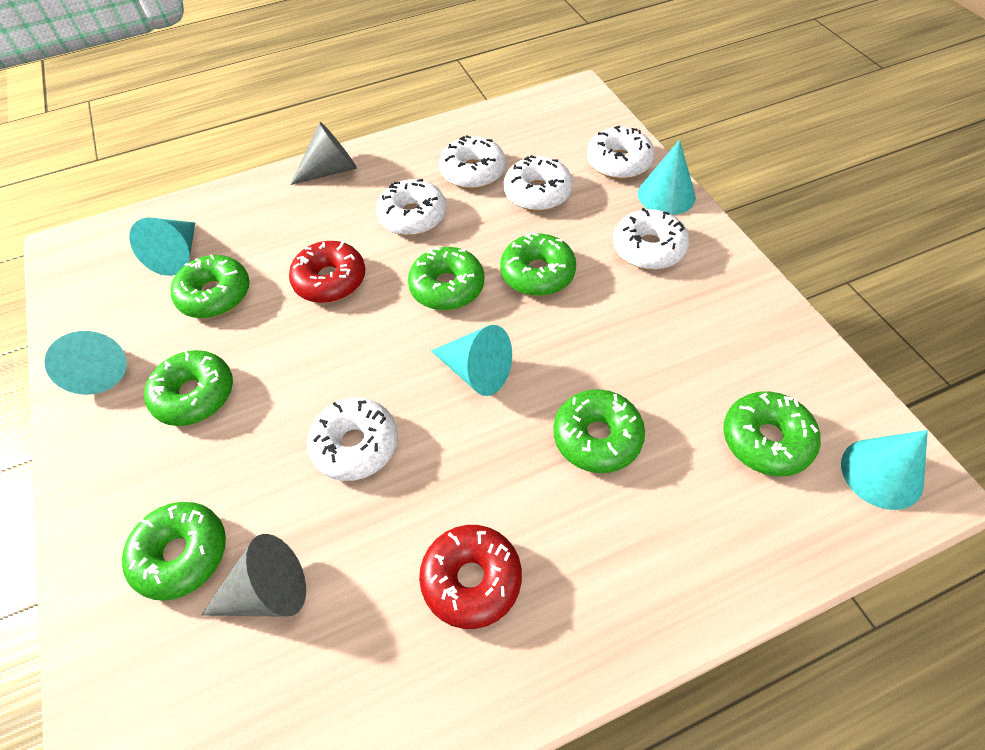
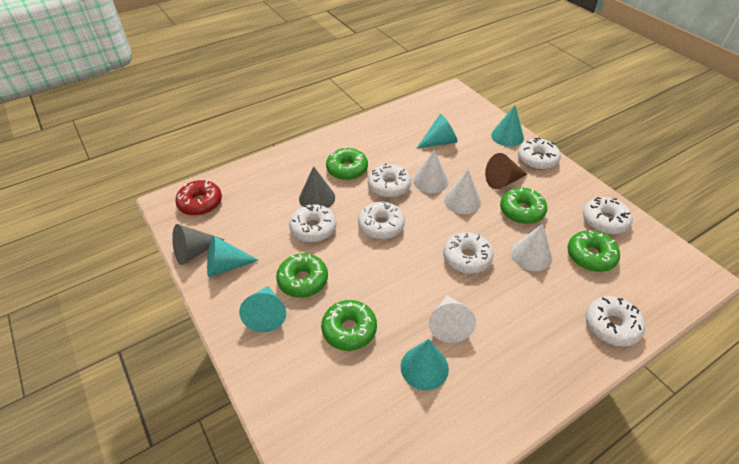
brown cone: 0 -> 1
green donut: 7 -> 5
red donut: 2 -> 1
white cone: 0 -> 4
white donut: 6 -> 7

